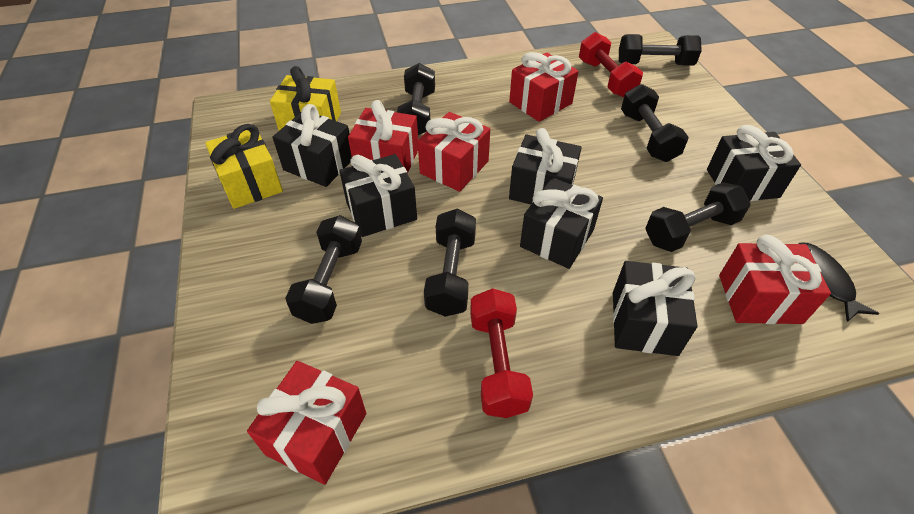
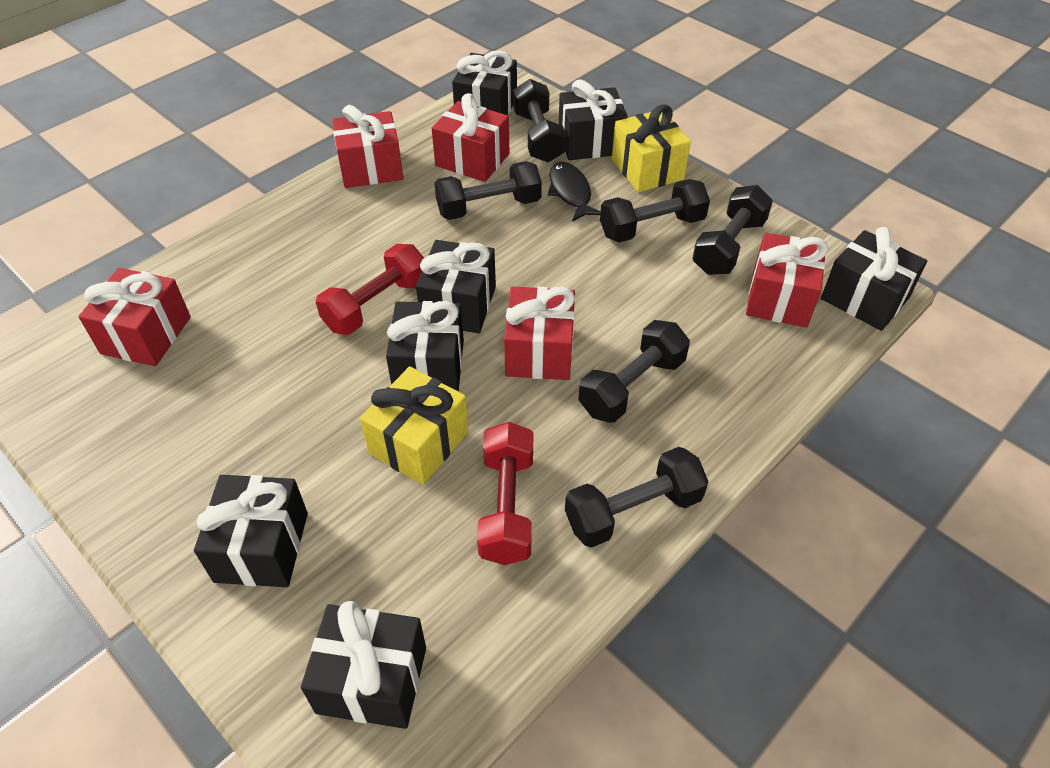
black gift: 6 -> 7

